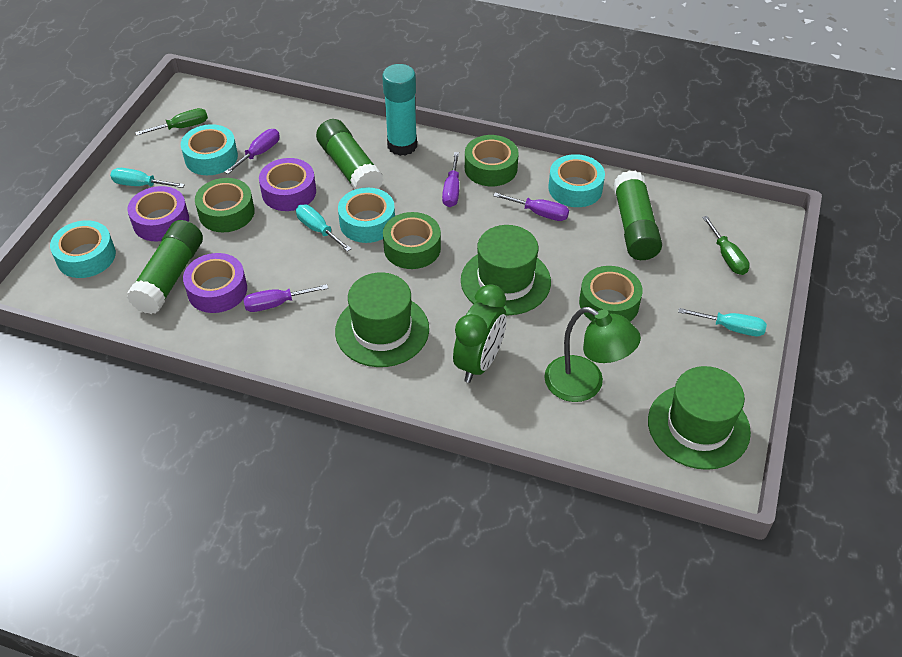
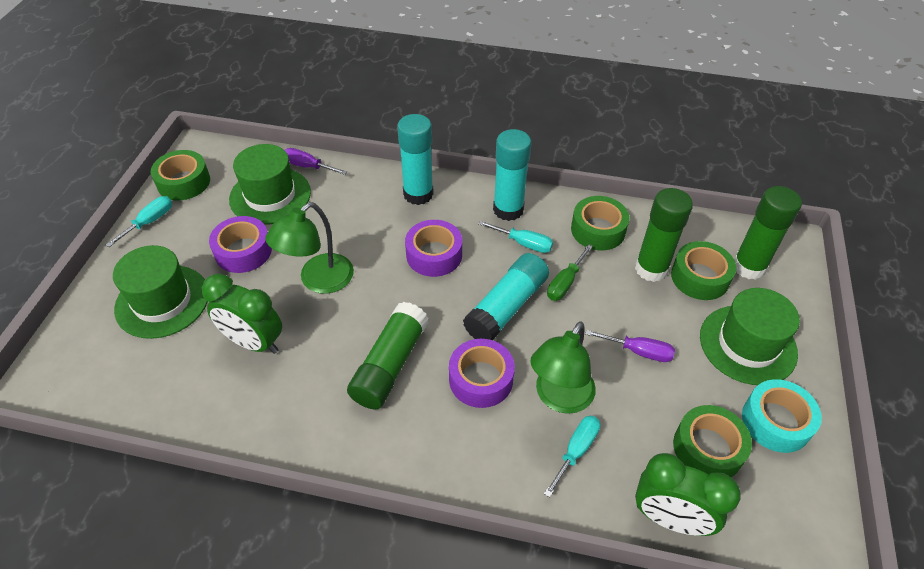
green clock: 1 -> 2
green lamp: 1 -> 2
green screwdriver: 2 -> 1
purple screwdriver: 4 -> 2
turquoise glue stick: 1 -> 3
turquoise tape: 4 -> 1

